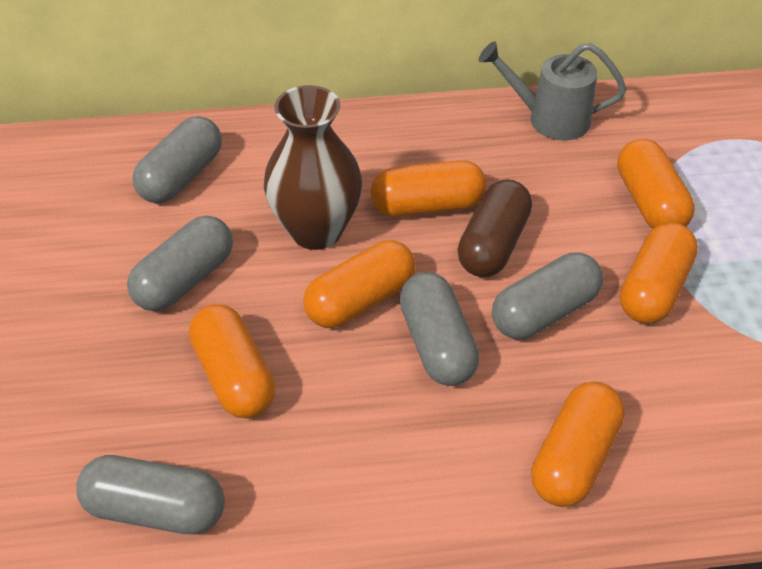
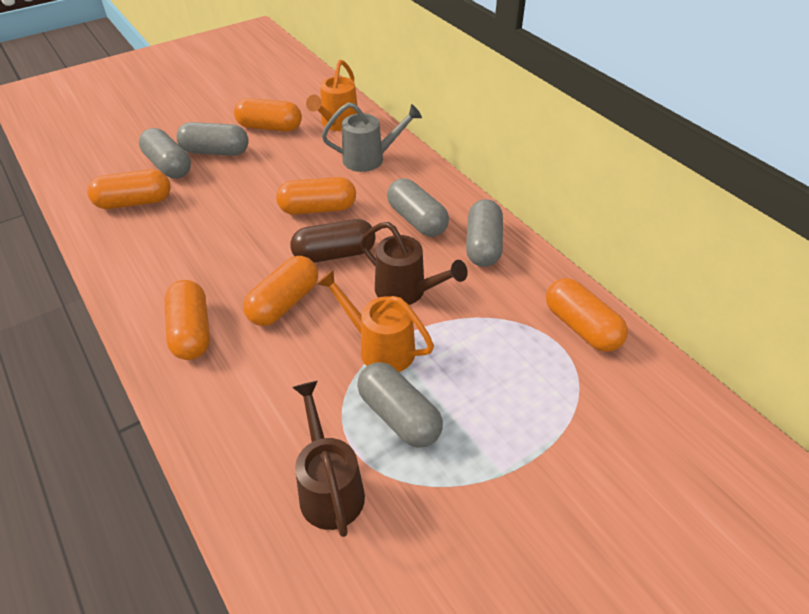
brown vase: 1 -> 0
brown watering can: 0 -> 2
orange watering can: 0 -> 2

